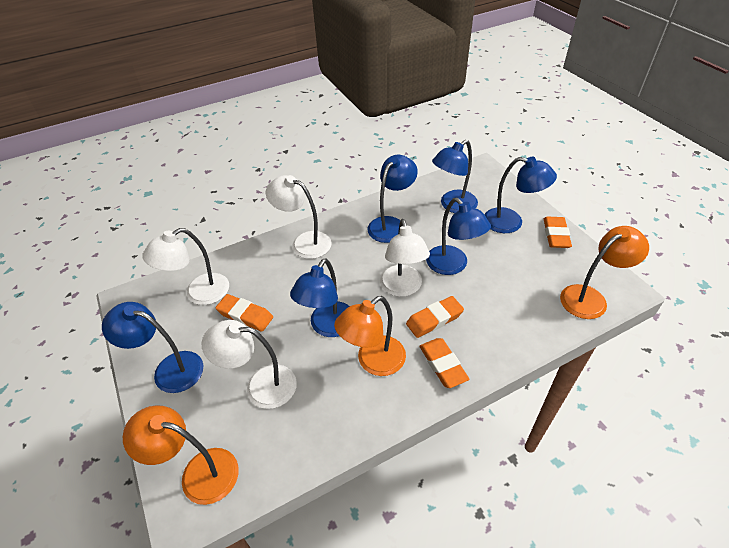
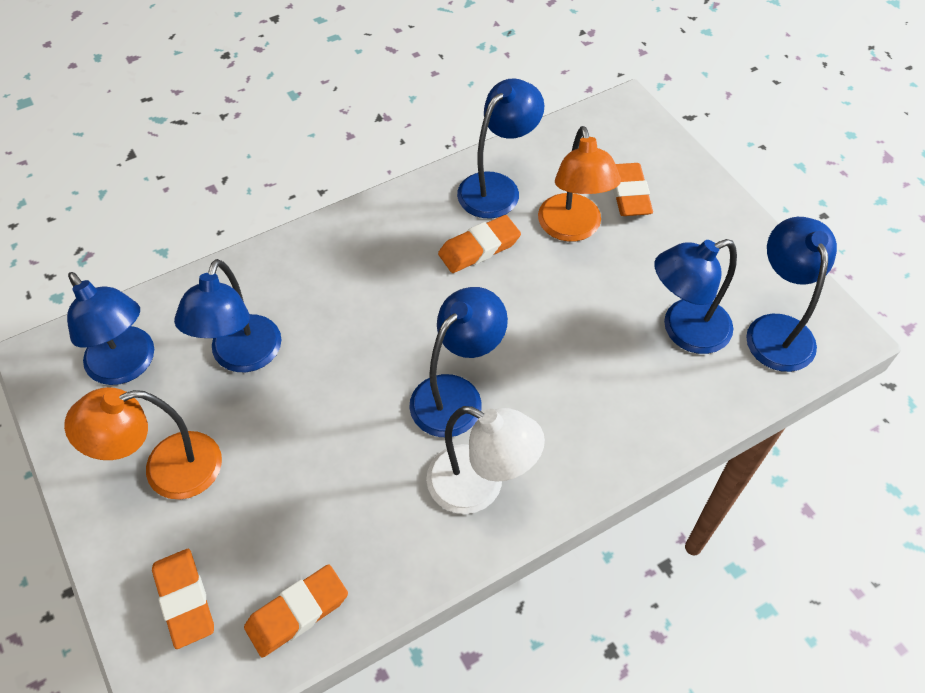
orange lamp: 3 -> 2
white lamp: 4 -> 1

